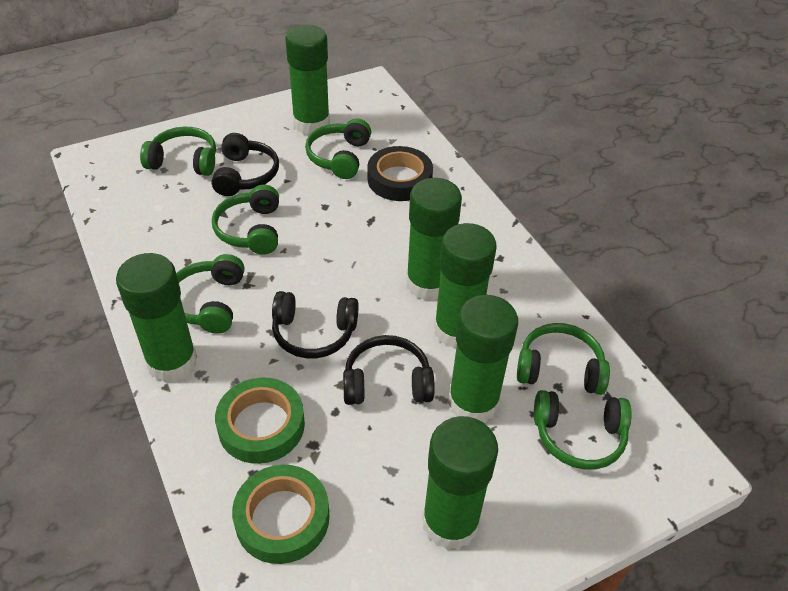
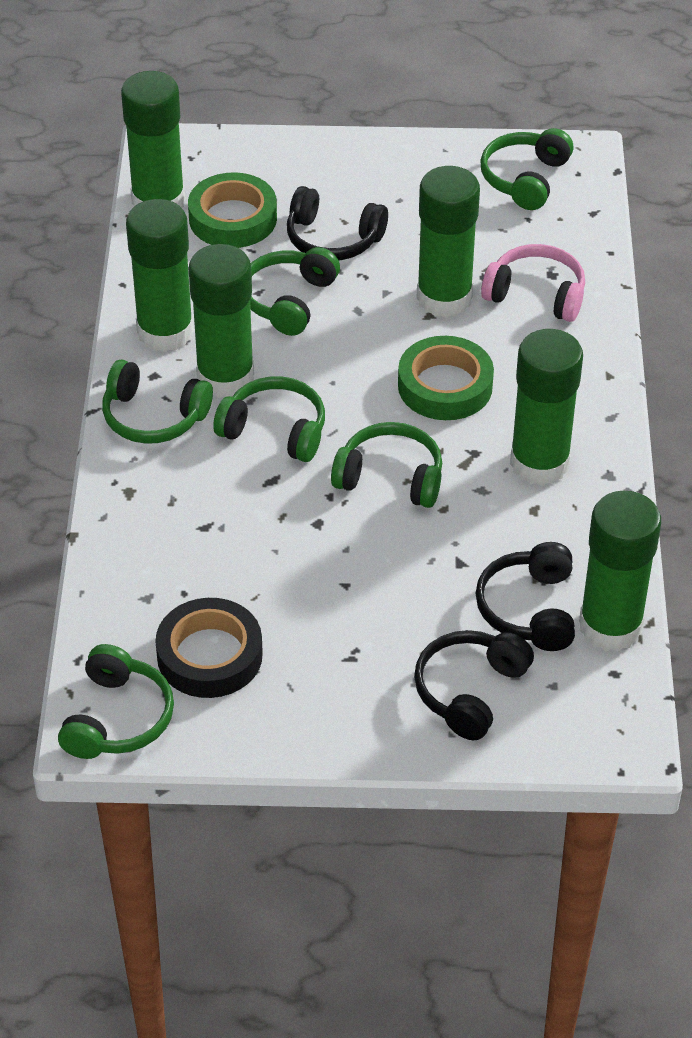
pink headphones: 0 -> 1

